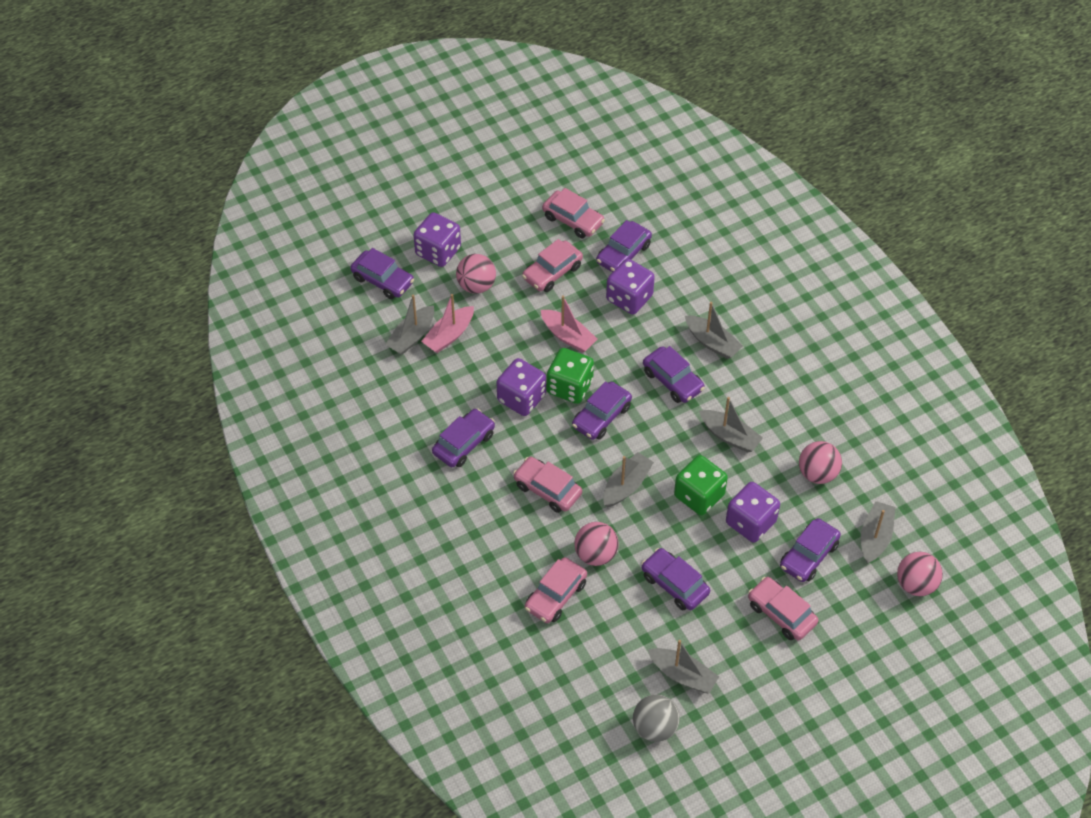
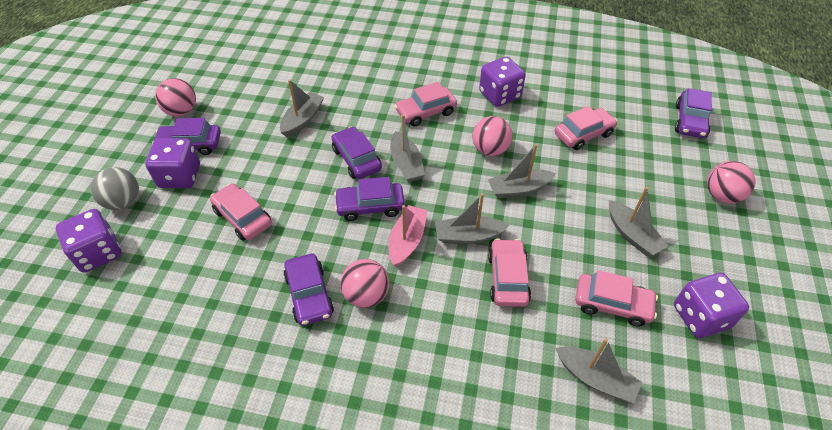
green dice: 2 -> 0
pink boat: 2 -> 1
purple car: 7 -> 5

